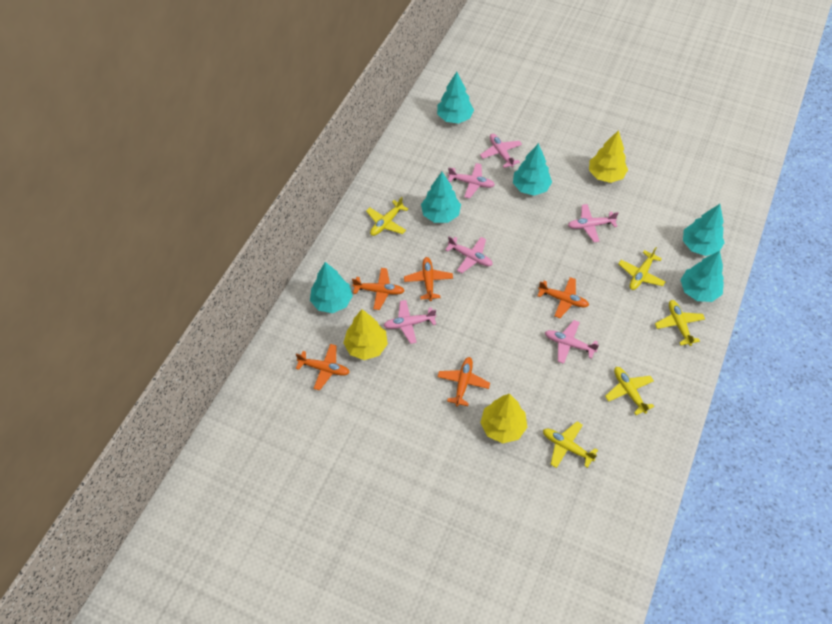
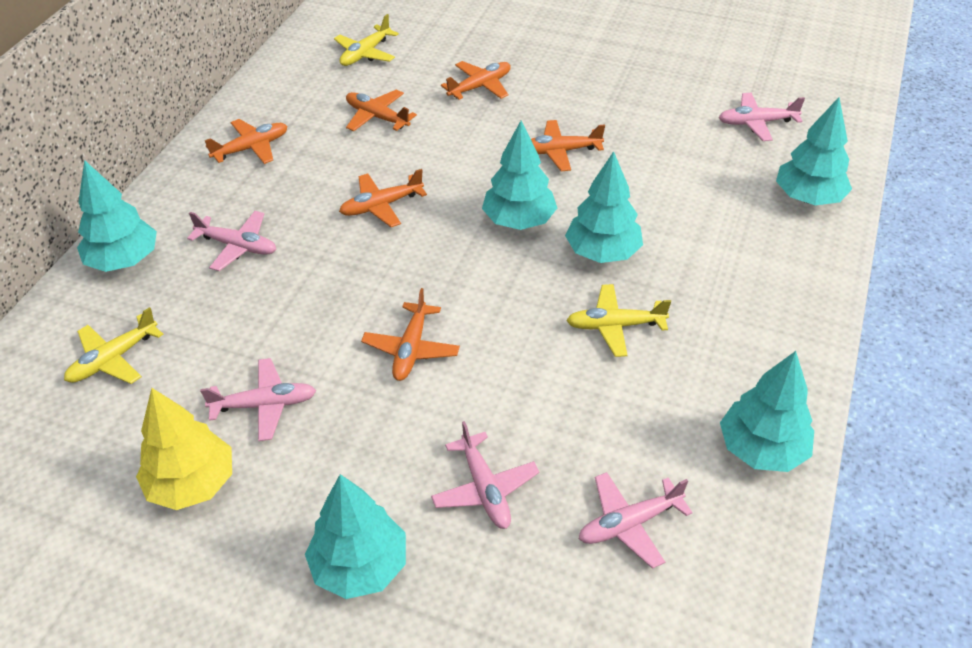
orange plane: 5 -> 6
pink plane: 6 -> 5
yellow plane: 5 -> 3
yellow tree: 3 -> 1

